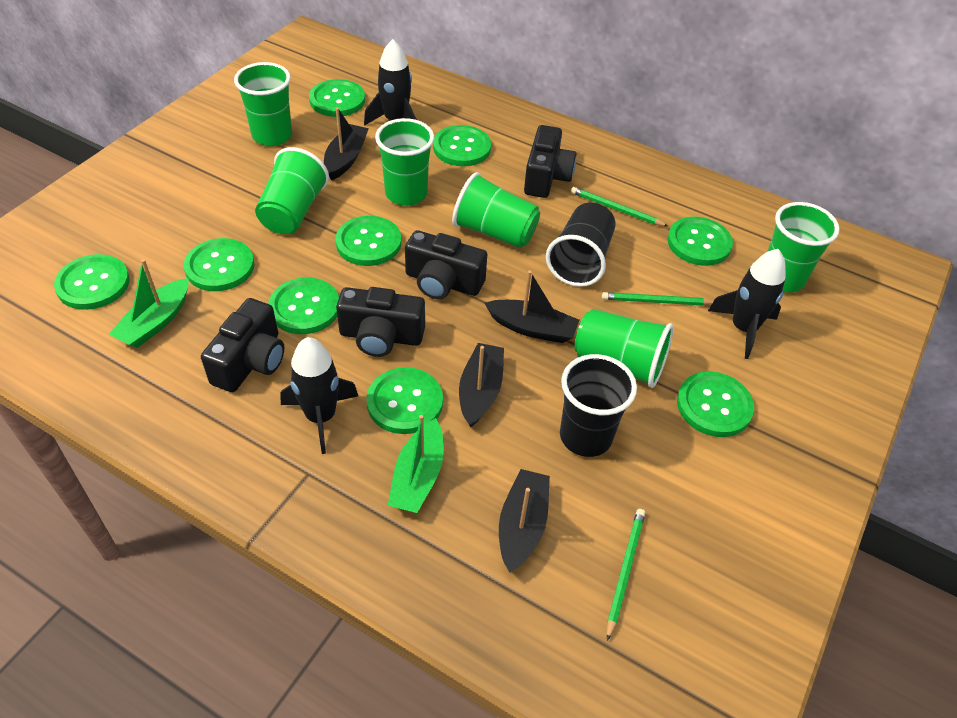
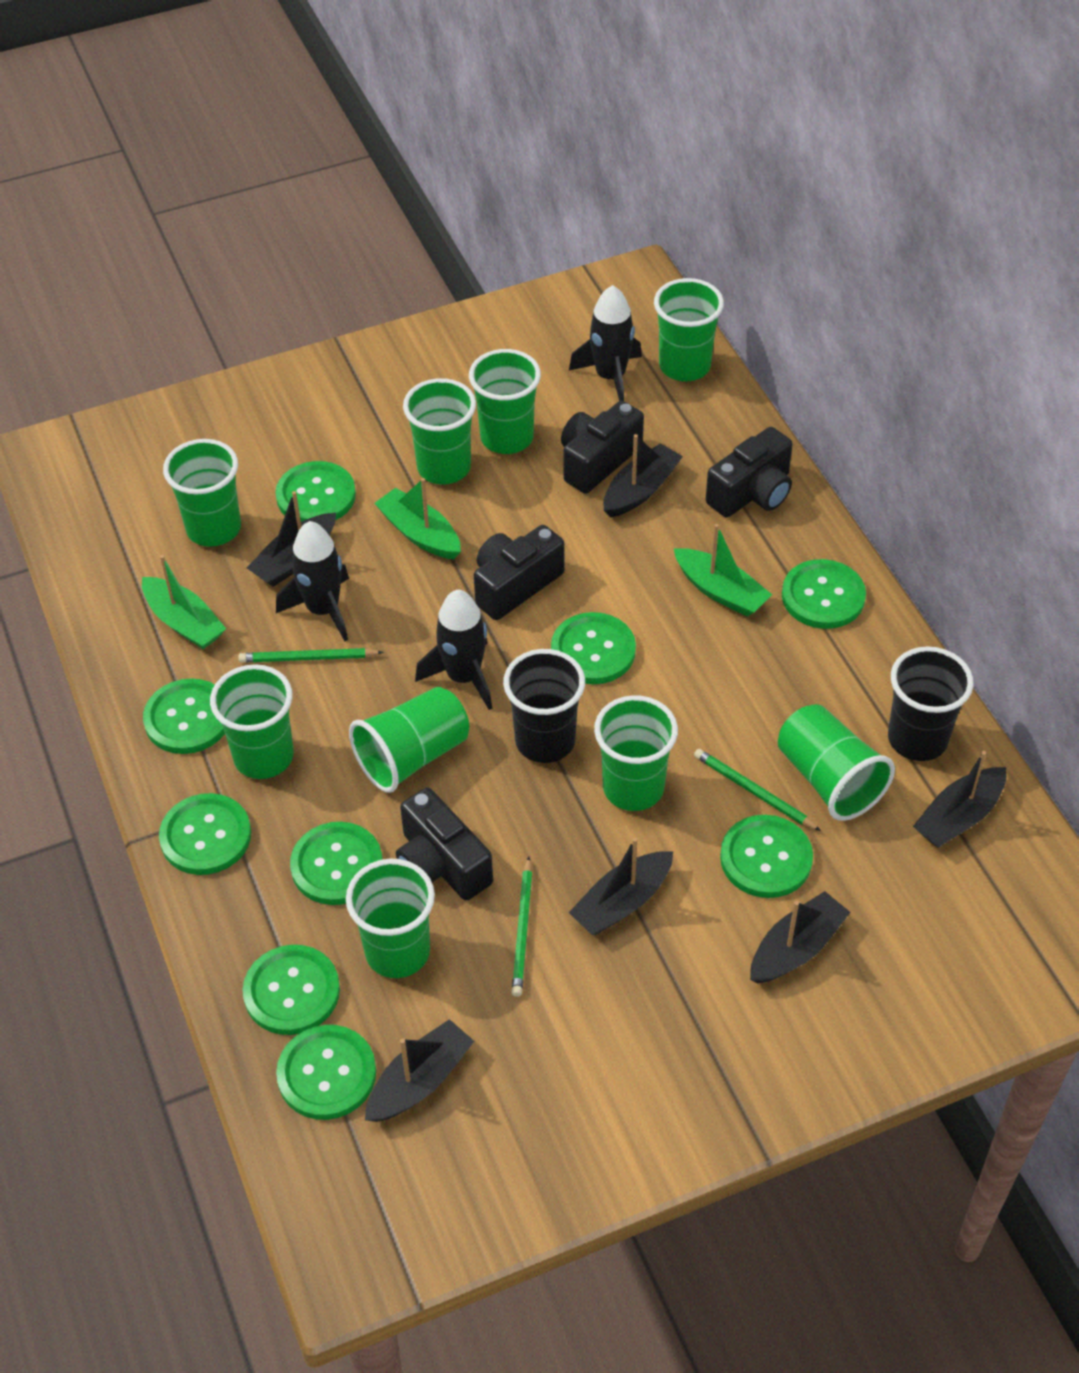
black boat: 4 -> 6
green boat: 2 -> 3
green cup: 6 -> 9

